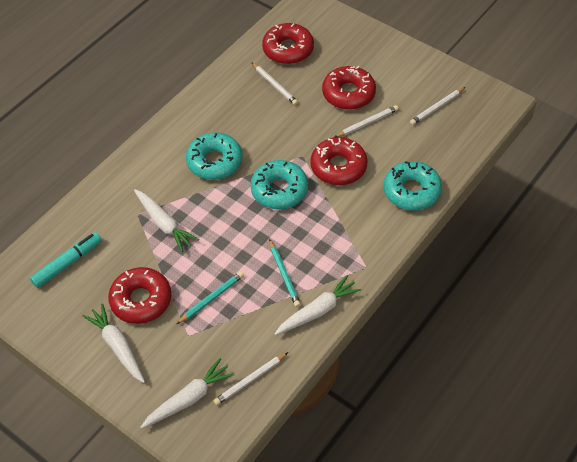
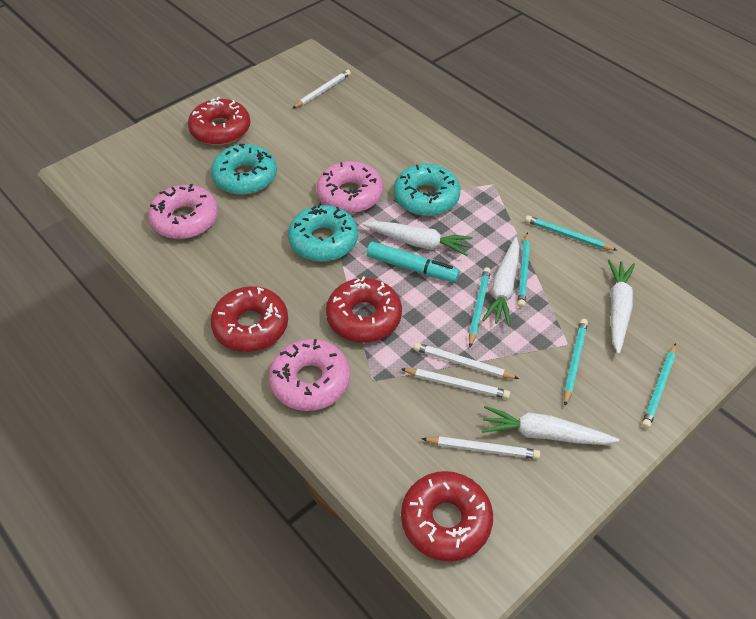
pink donut: 0 -> 3
turquoise pencil: 2 -> 5

